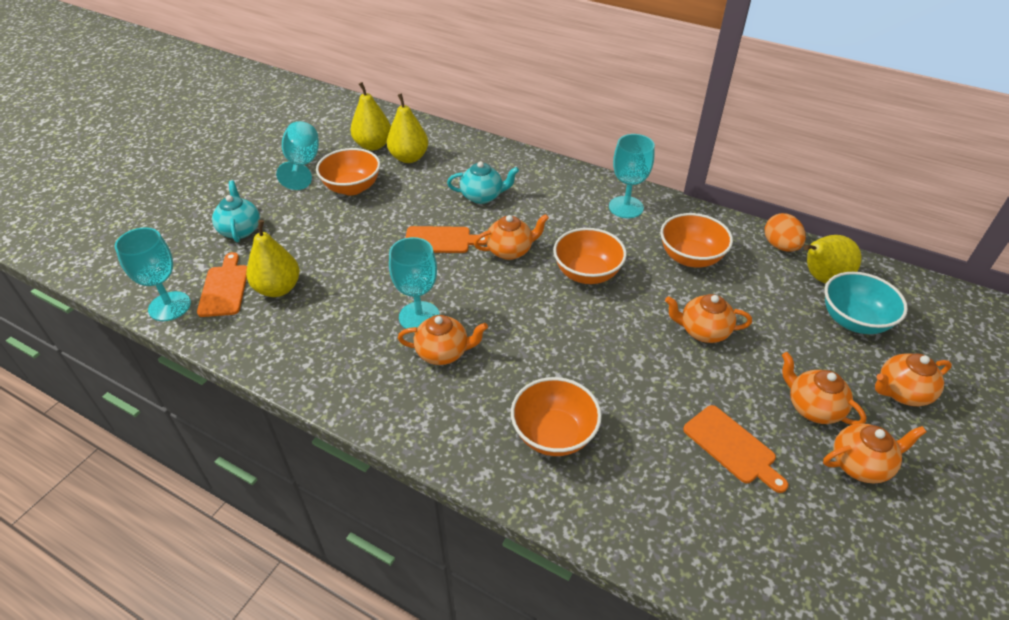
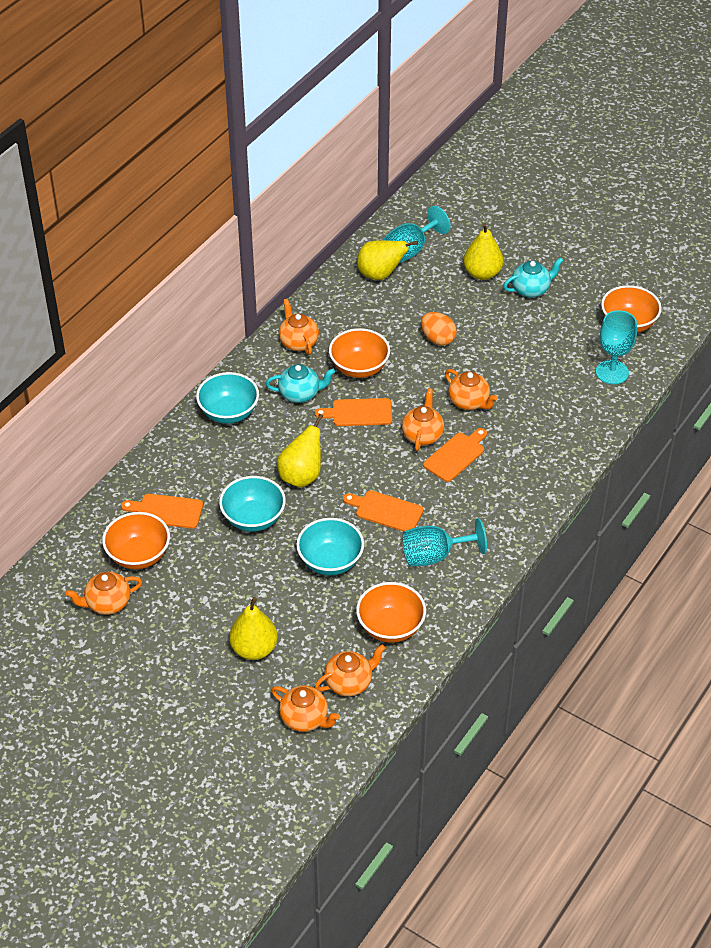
orange cutting board: 3 -> 4
turquoise bowl: 1 -> 3
turquoise goblet: 4 -> 3

